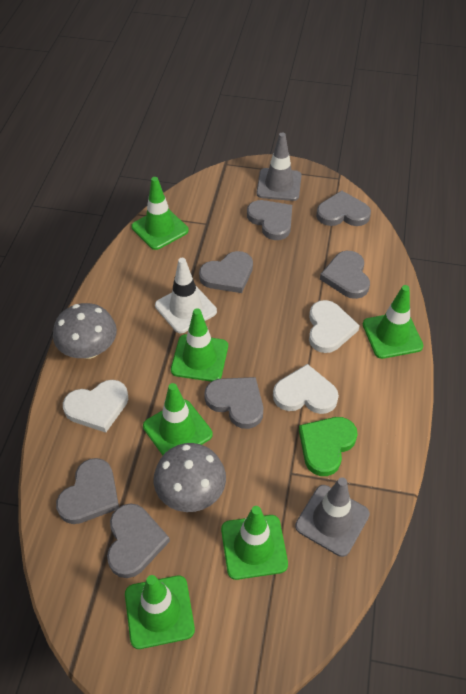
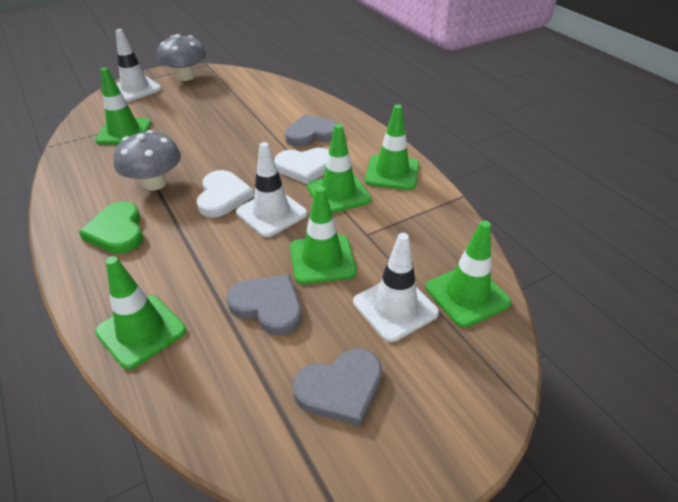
grey heart: 7 -> 3
grey traffic cone: 2 -> 0
white heart: 3 -> 2
white traffic cone: 1 -> 3

